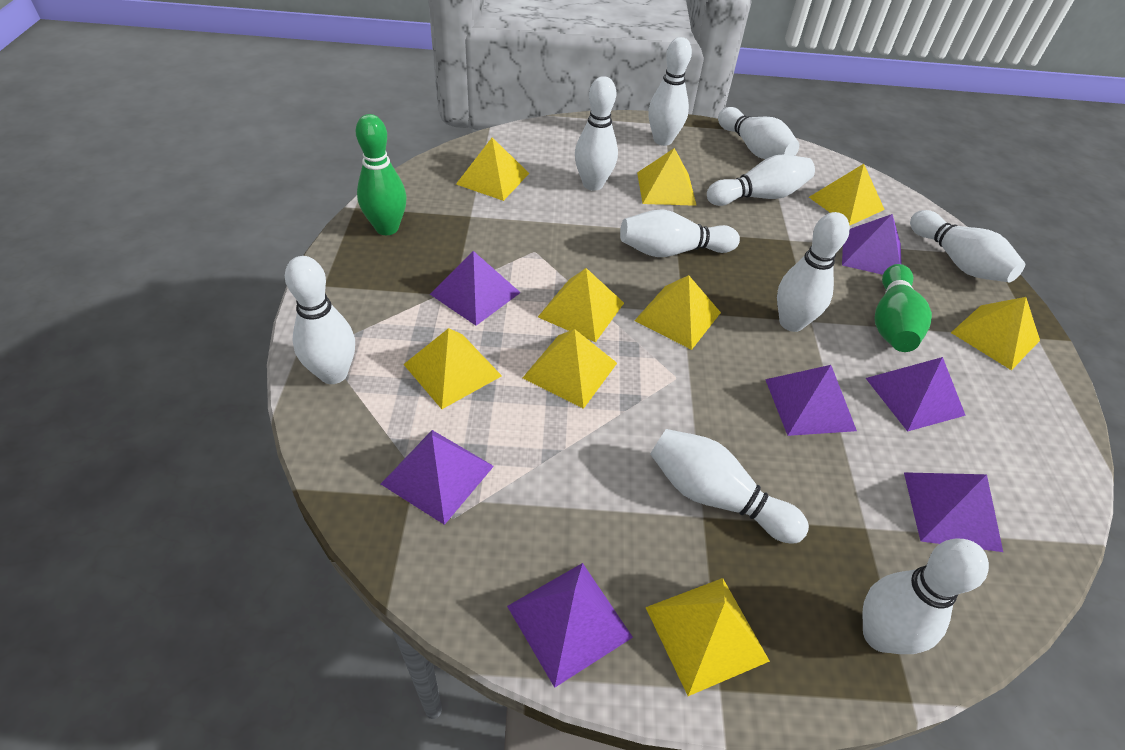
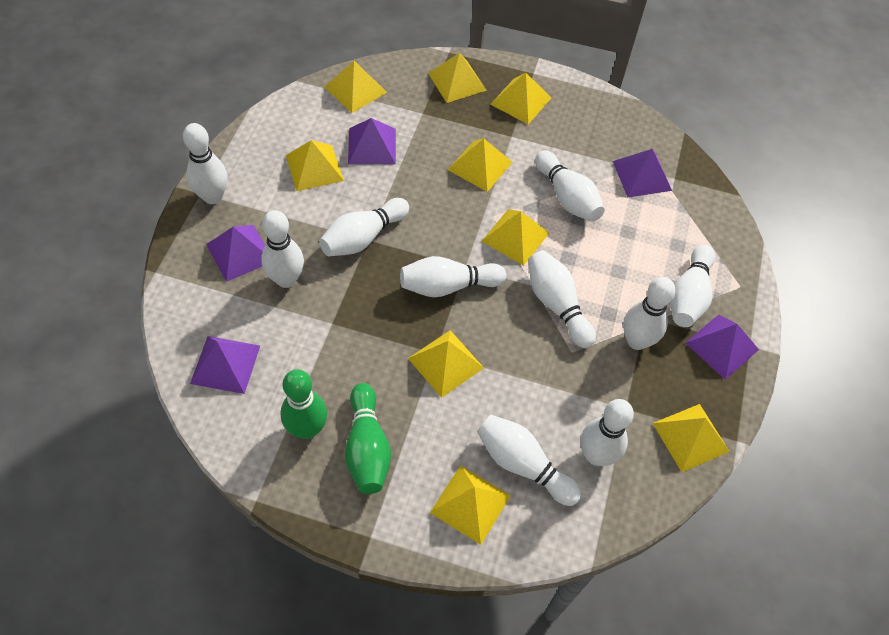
purple pyramid: 7 -> 5

